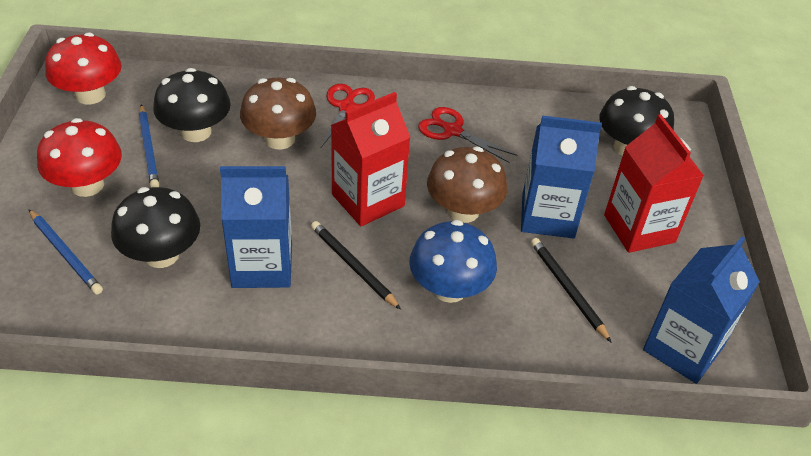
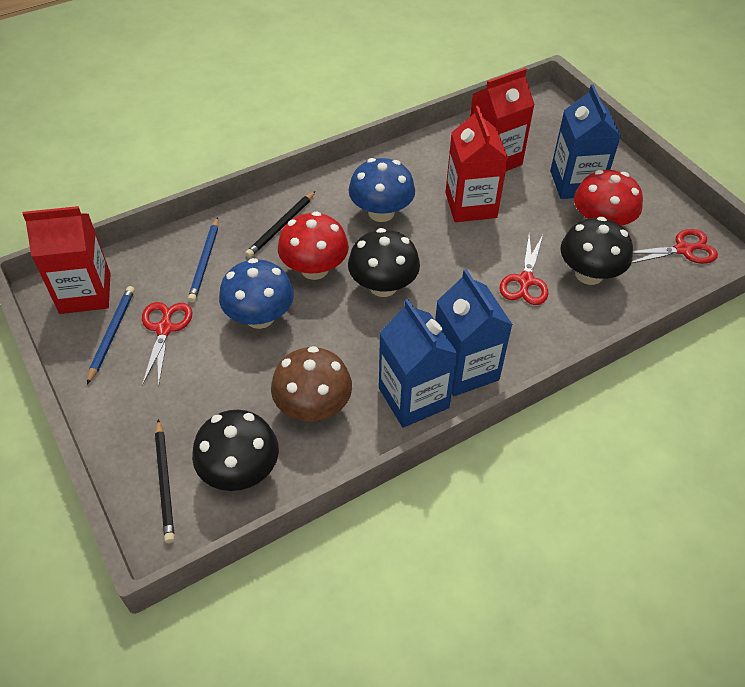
blue mushroom: 1 -> 2
brown mushroom: 2 -> 1
red carton: 2 -> 3
red scissors: 2 -> 3

